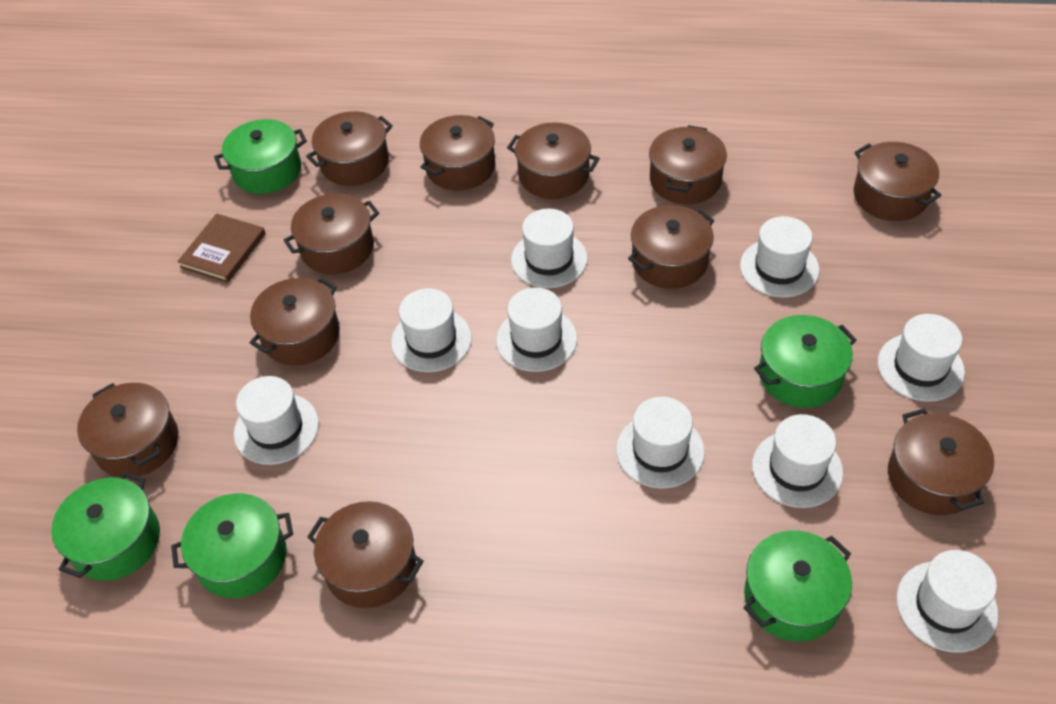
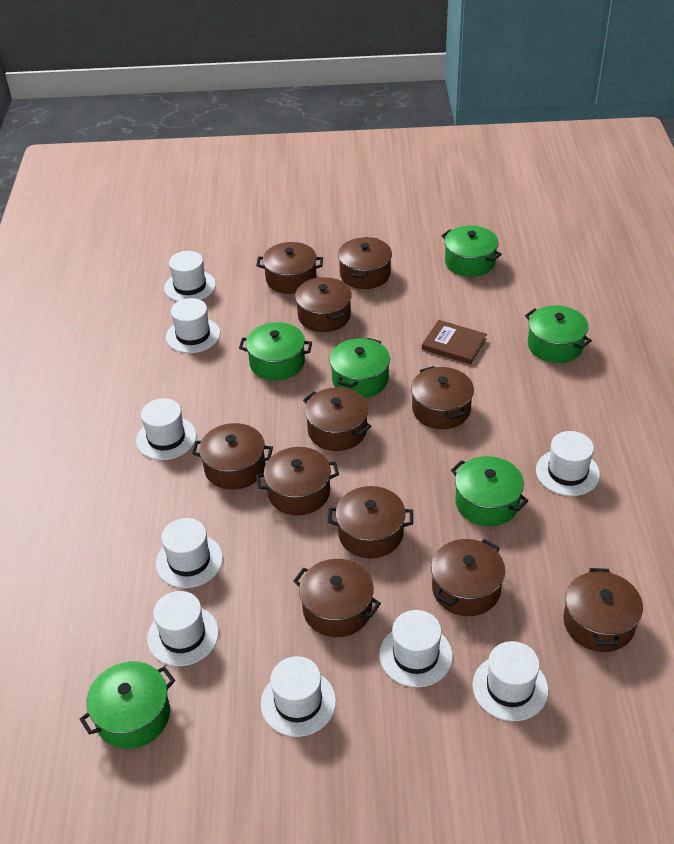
green pot: 5 -> 6

